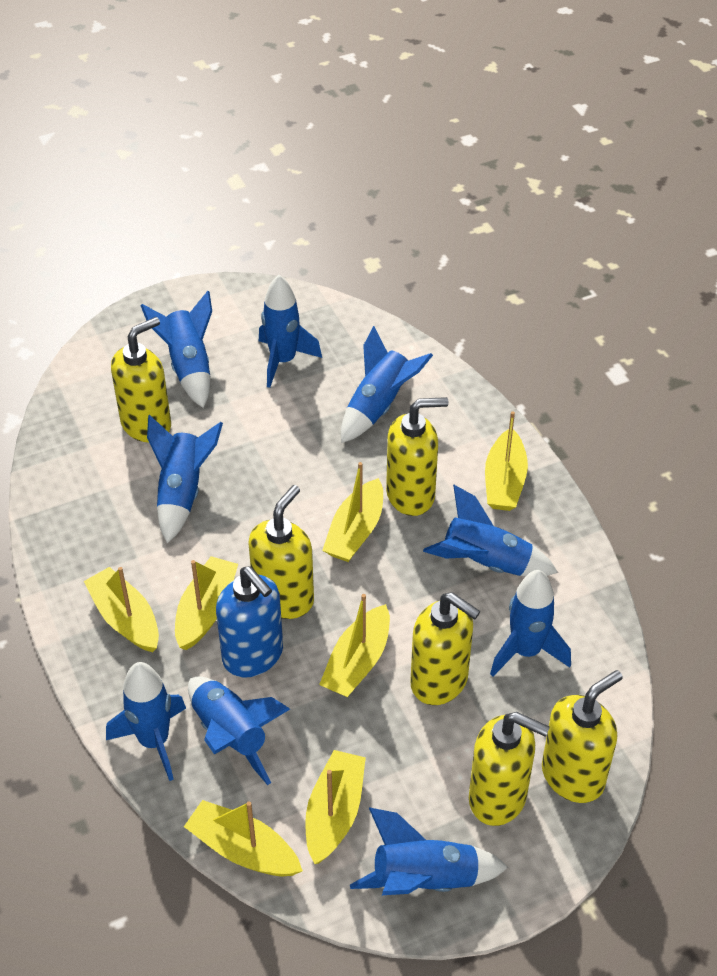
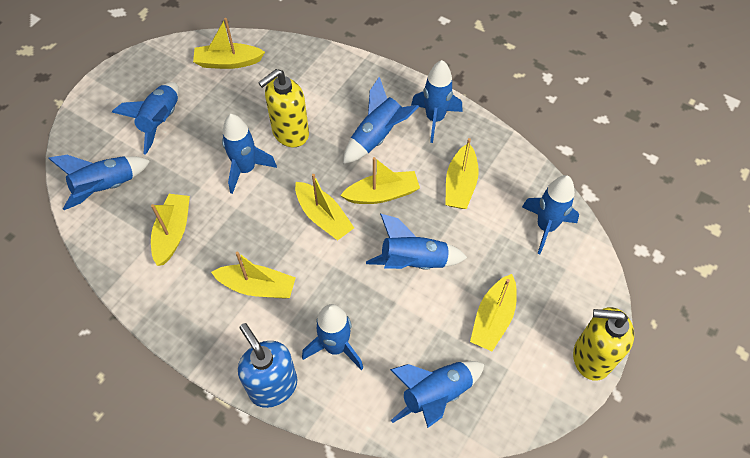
yellow soap dispenser: 6 -> 2

